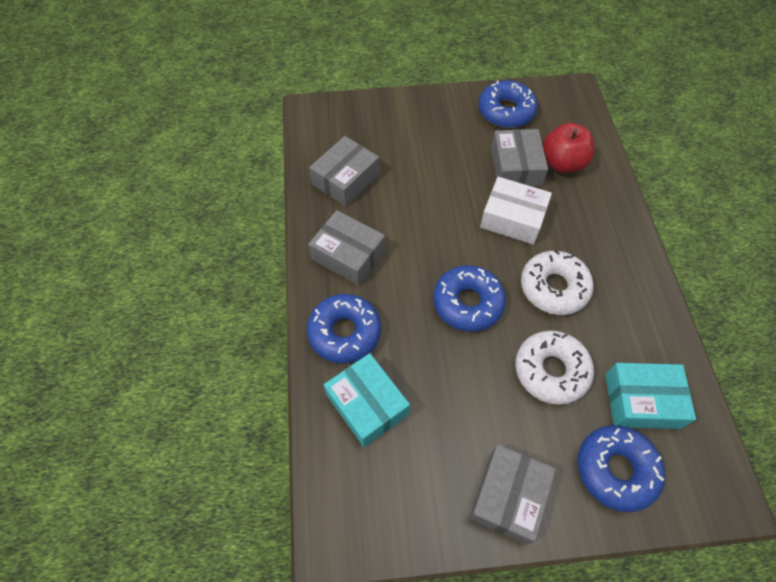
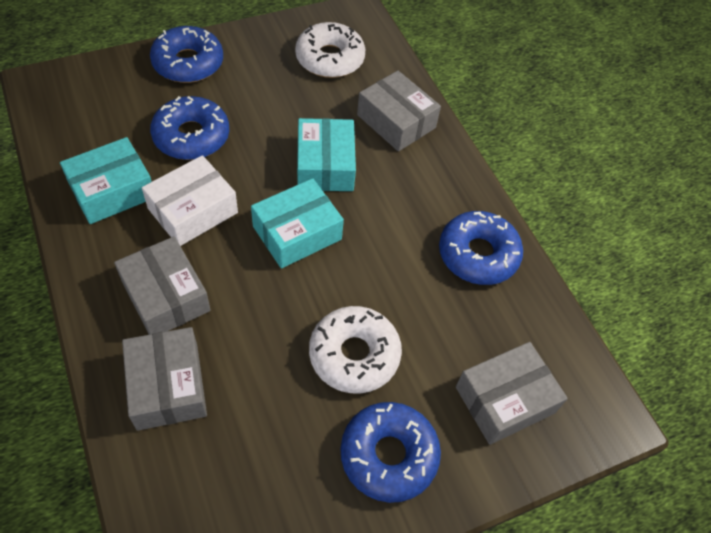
red apple: 1 -> 0
turquoise box: 2 -> 3

